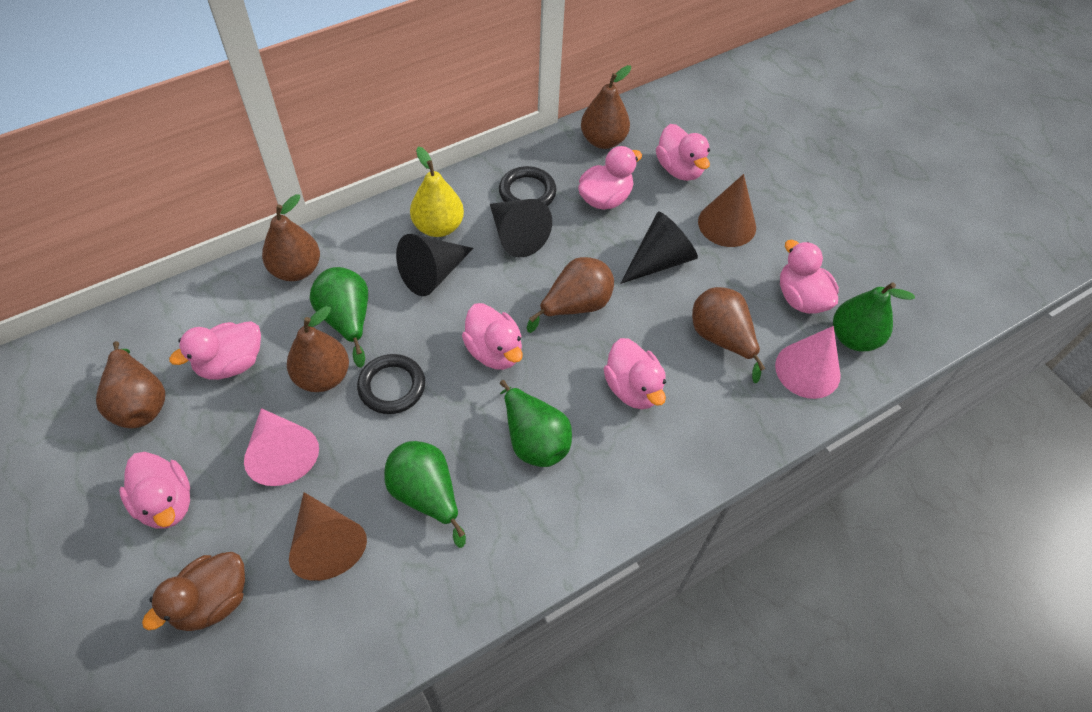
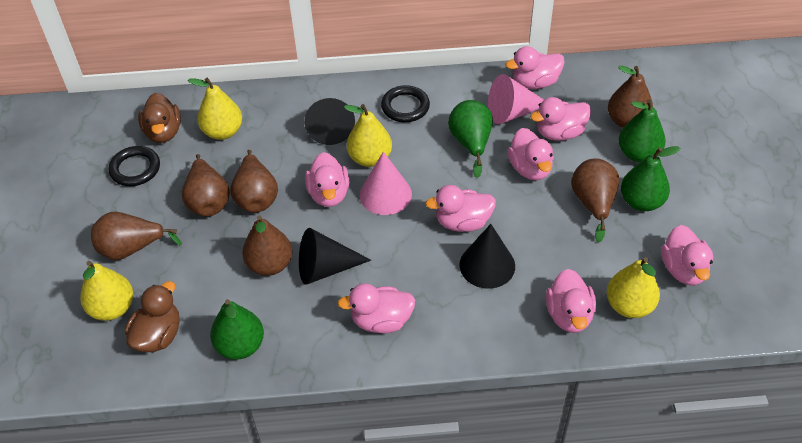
brown cone: 2 -> 0
brown duck: 1 -> 2
pink duck: 7 -> 8
yellow pear: 1 -> 4

